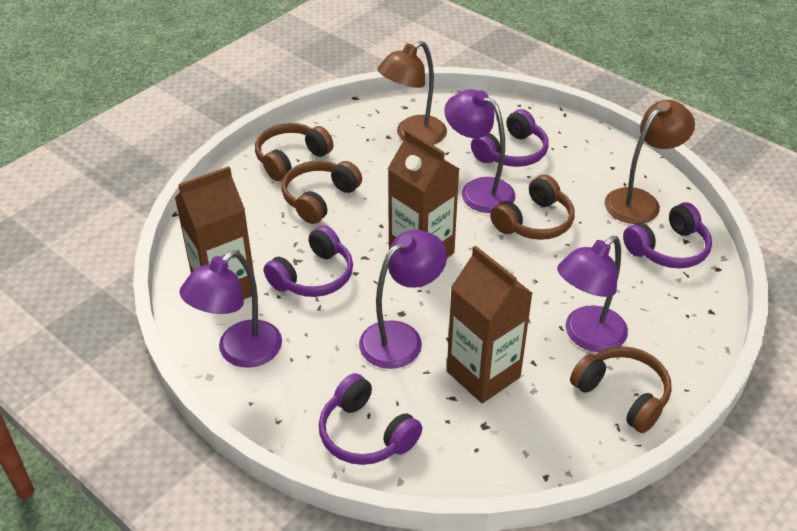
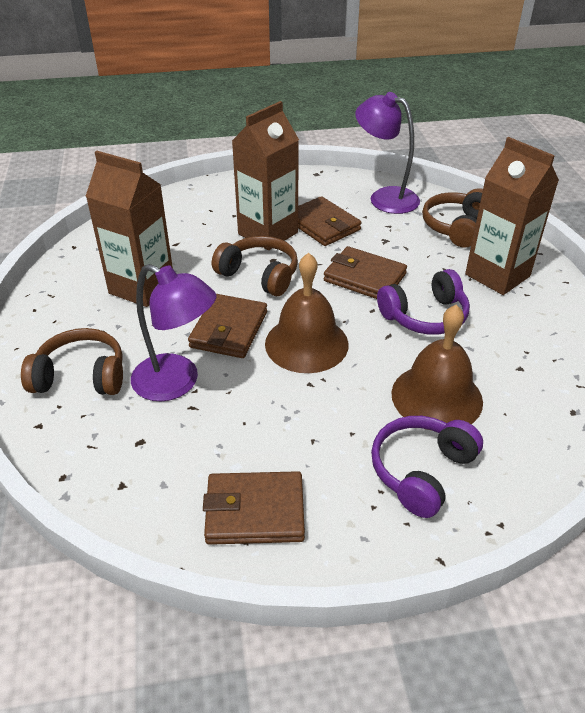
brown bell: 0 -> 2
brown headphones: 4 -> 3
brown lamp: 2 -> 0
brown wallet: 0 -> 4
purple headphones: 4 -> 2
purple lamp: 4 -> 2

